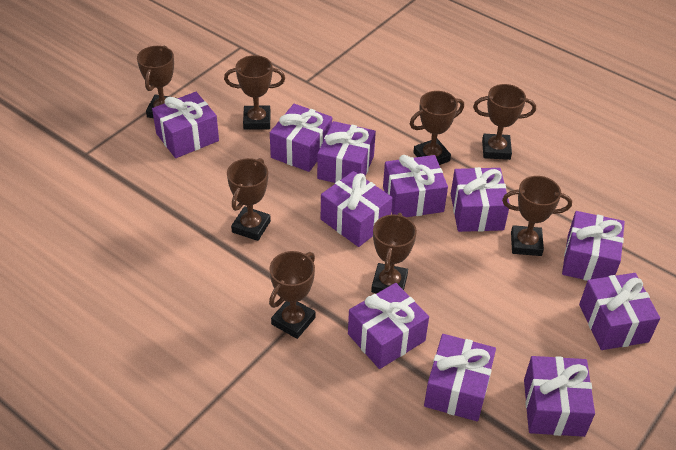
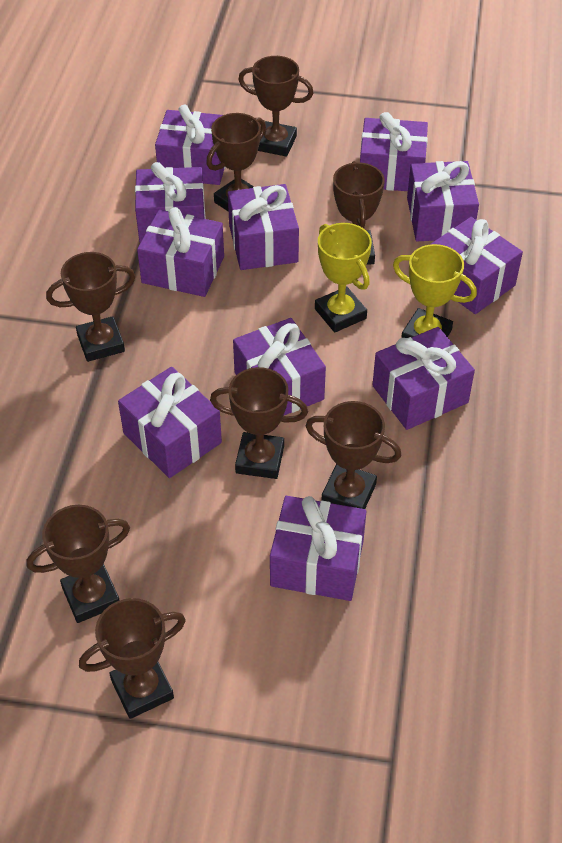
yellow trophy: 0 -> 2

